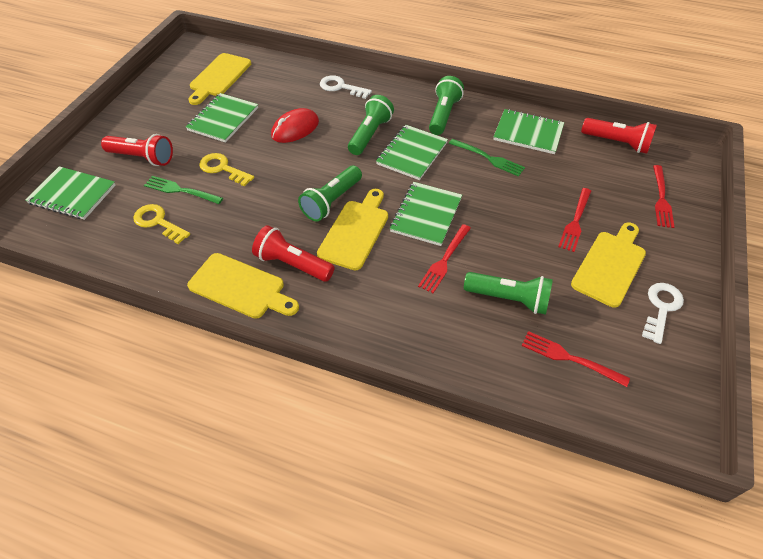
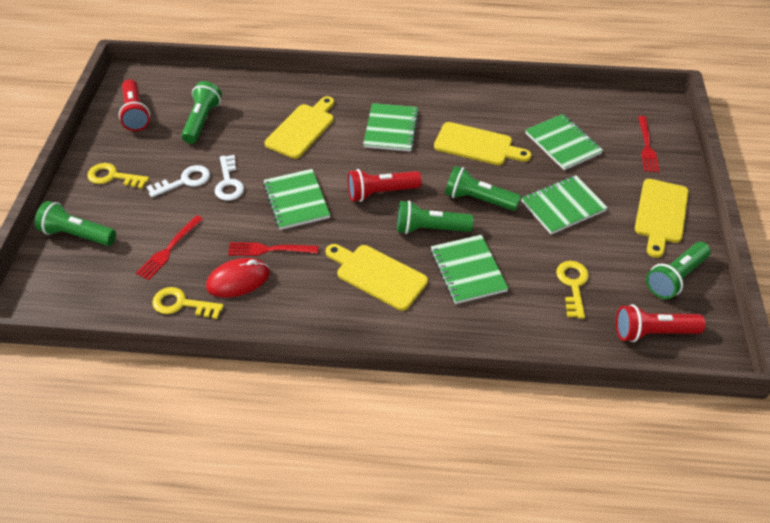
green flashlight: 4 -> 5
green fork: 2 -> 0
red fork: 4 -> 3
yellow key: 2 -> 3

